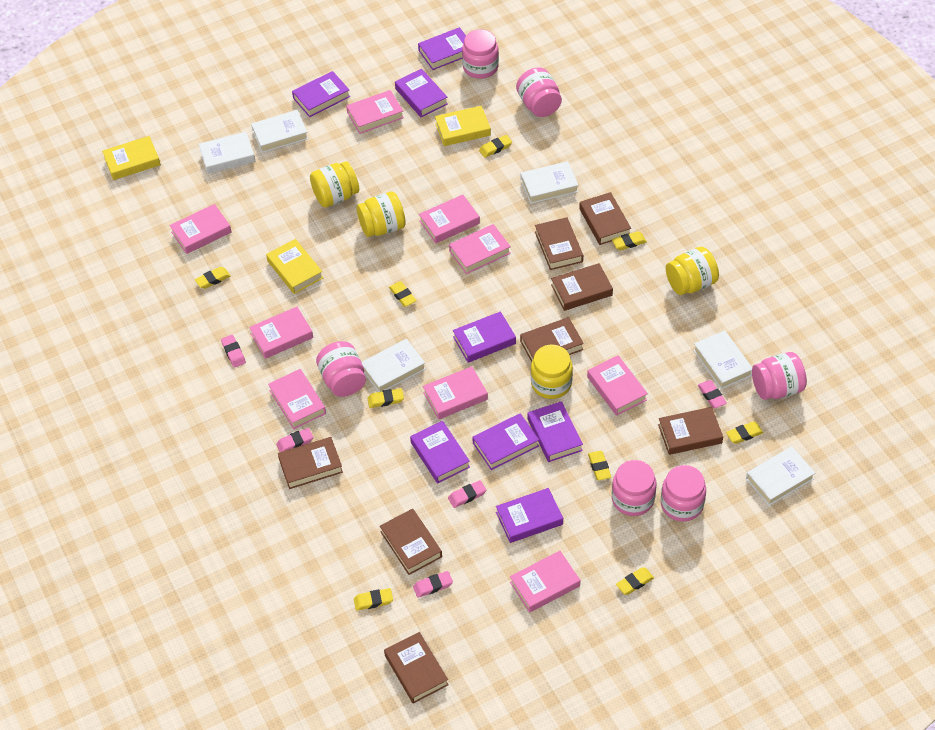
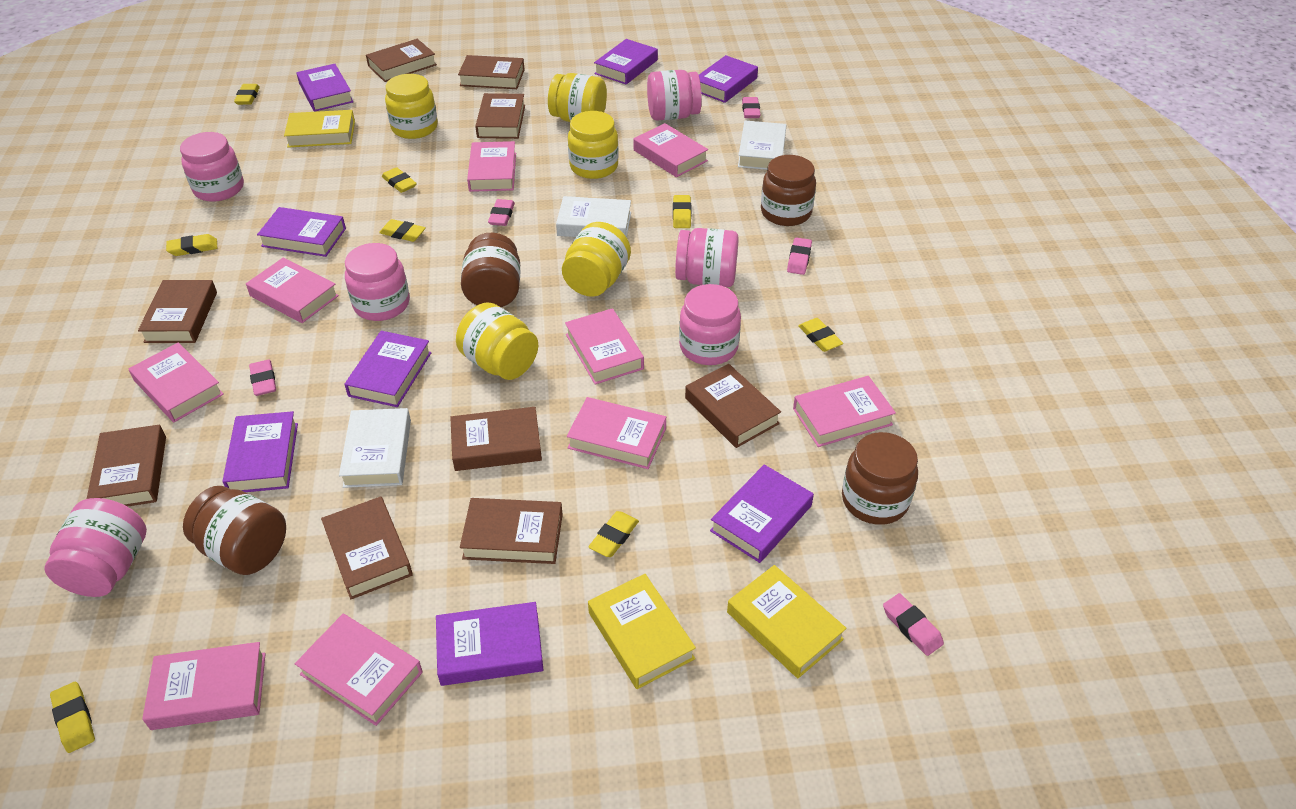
brown book: 8 -> 9
brown jar: 0 -> 4
white book: 6 -> 3
yellow eraser: 9 -> 8
yellow jar: 4 -> 5

